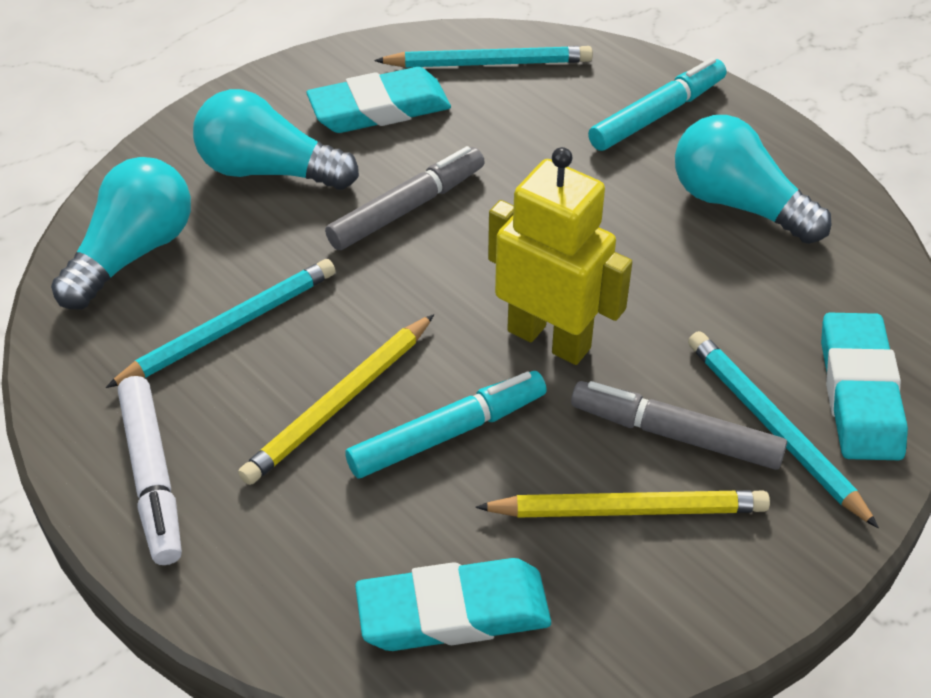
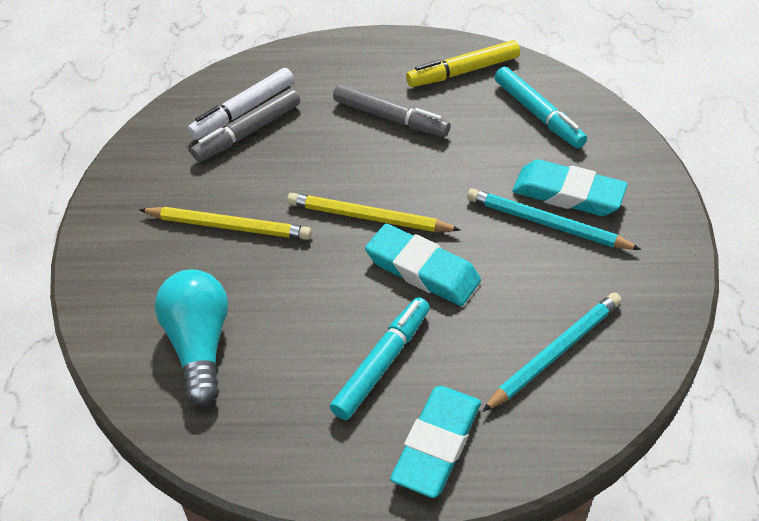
turquoise light bulb: 3 -> 1
turquoise pencil: 3 -> 2
yellow marker: 0 -> 1
yellow robot: 1 -> 0

